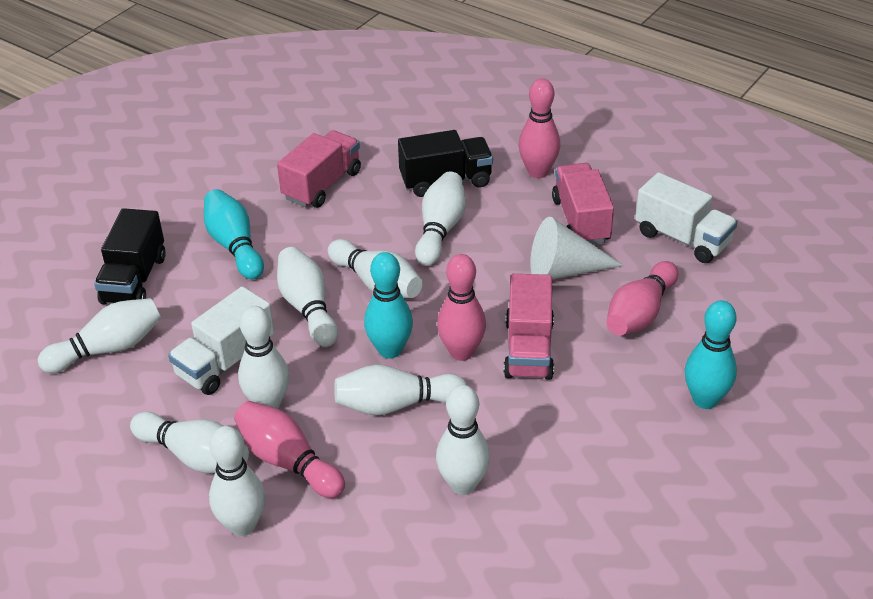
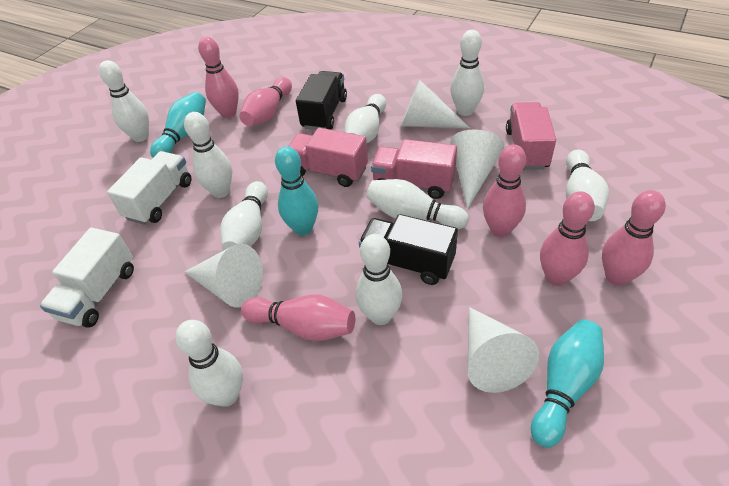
pink bowling pin: 4 -> 6
white cone: 1 -> 4

